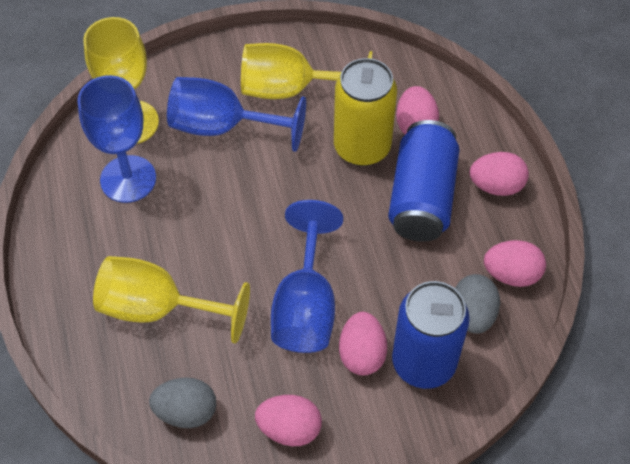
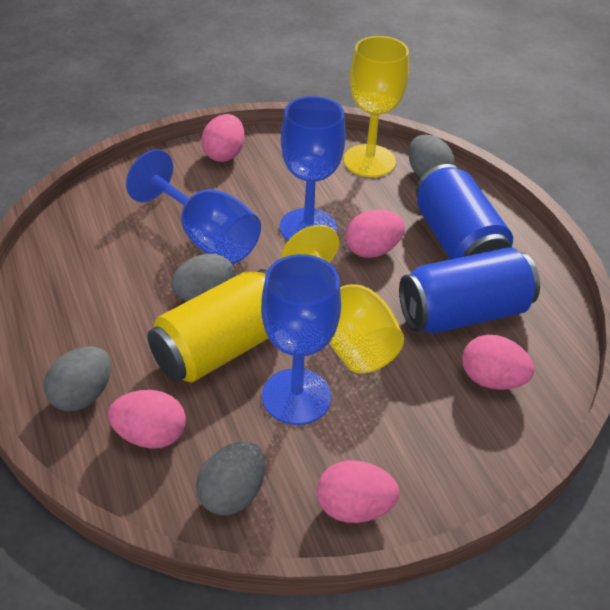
grey egg: 2 -> 4
yellow goblet: 3 -> 2

